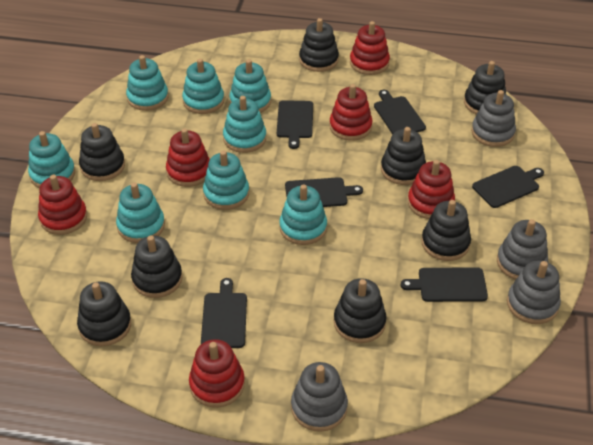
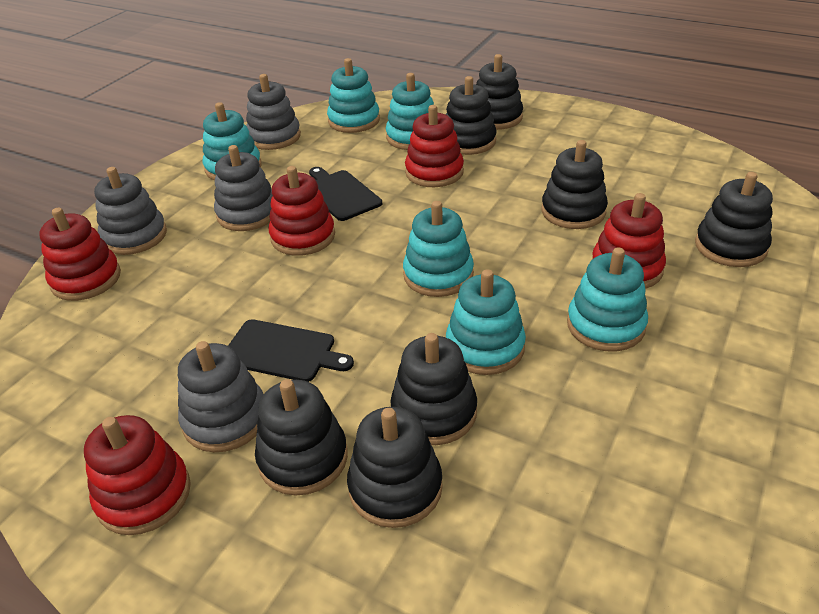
black cutting board: 6 -> 2
black stacking toy: 8 -> 7
red stacking toy: 6 -> 5
turquoise stacking toy: 8 -> 6

